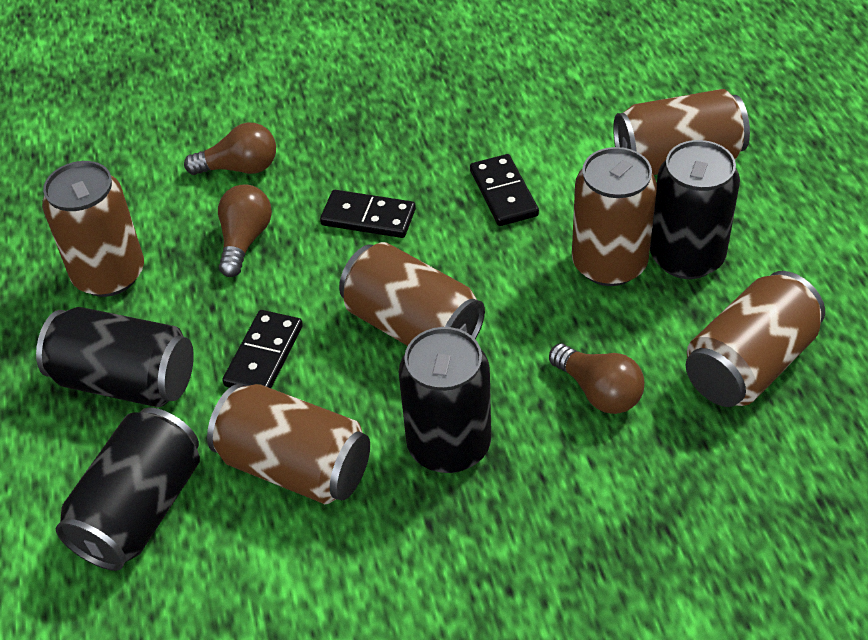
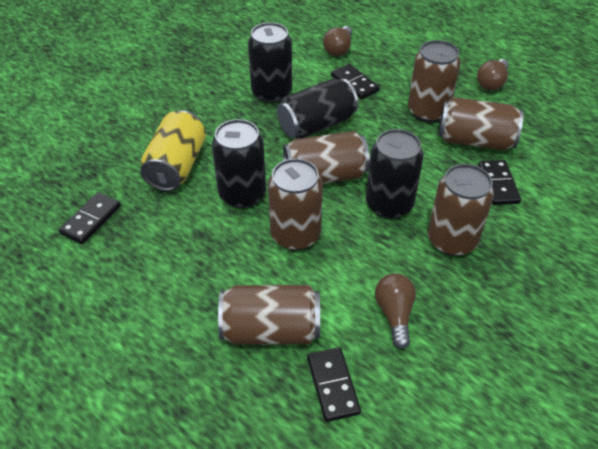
black domino: 3 -> 4
yellow can: 0 -> 1

